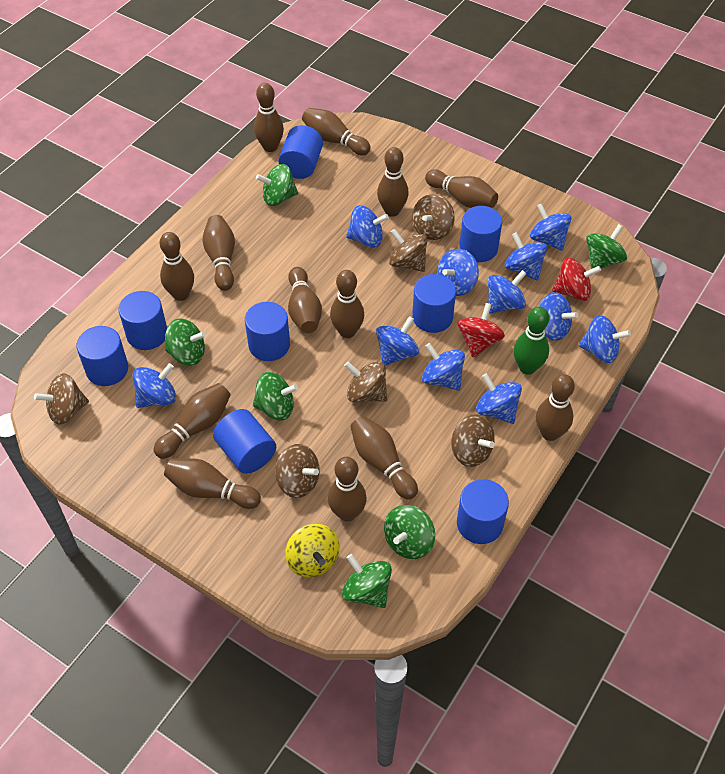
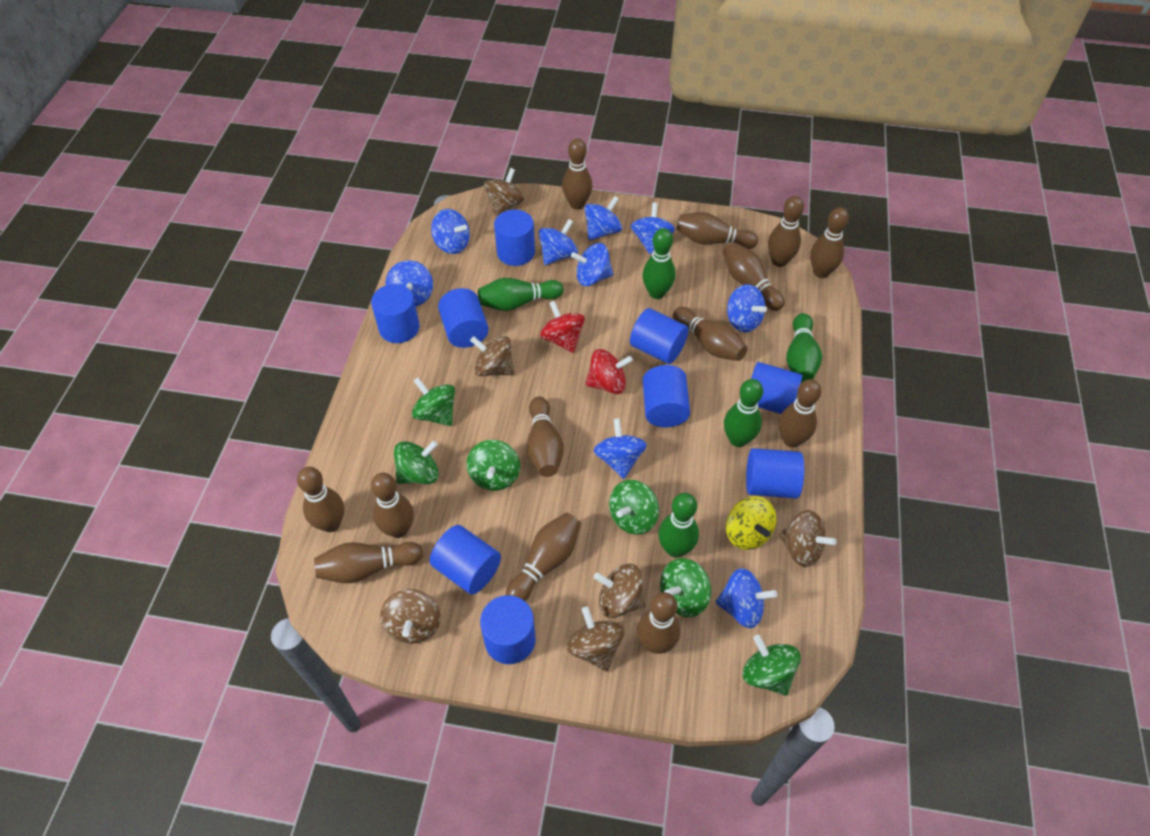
blue cylinder: 8 -> 9
blue spinning top: 11 -> 9
green bowling pin: 1 -> 5

